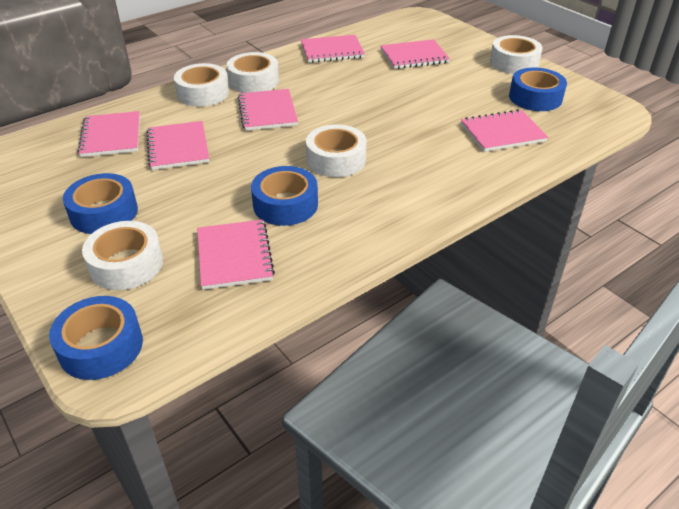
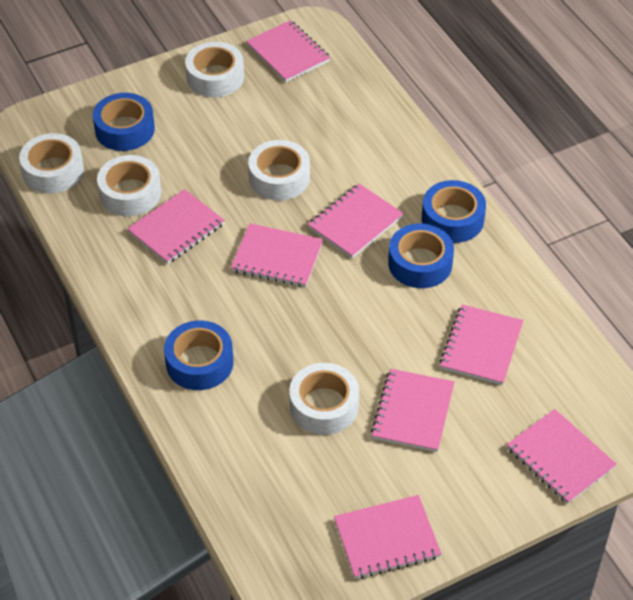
pink notebook: 7 -> 8

